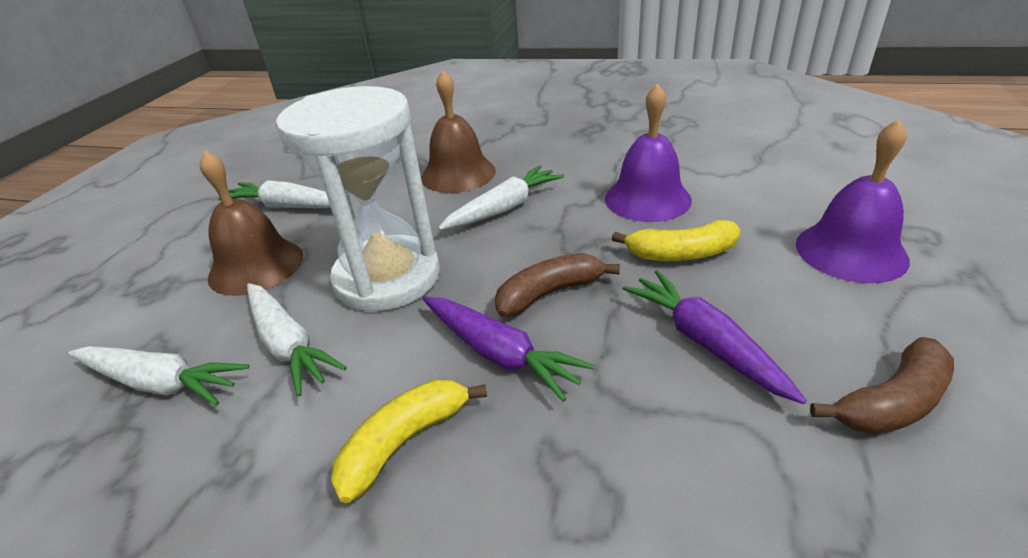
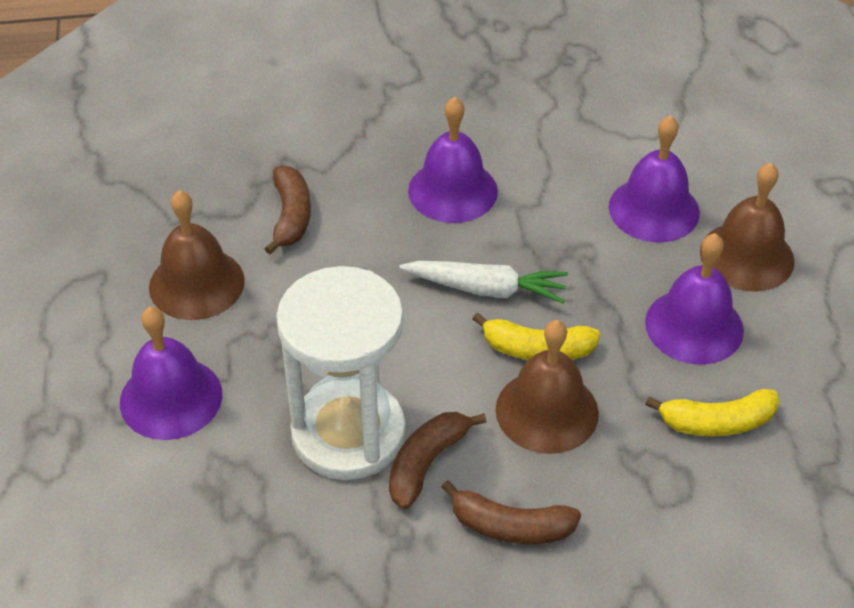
brown banana: 2 -> 3
brown bell: 2 -> 3
purple bell: 2 -> 4
purple carrot: 2 -> 0
white carrot: 4 -> 1

